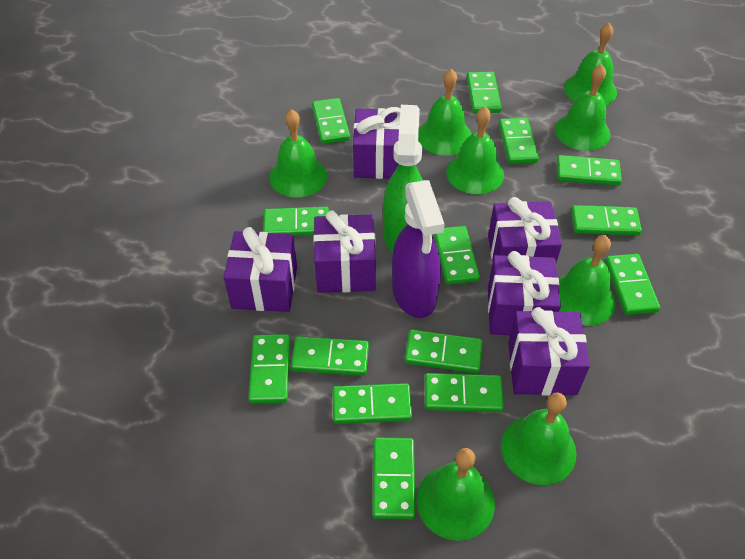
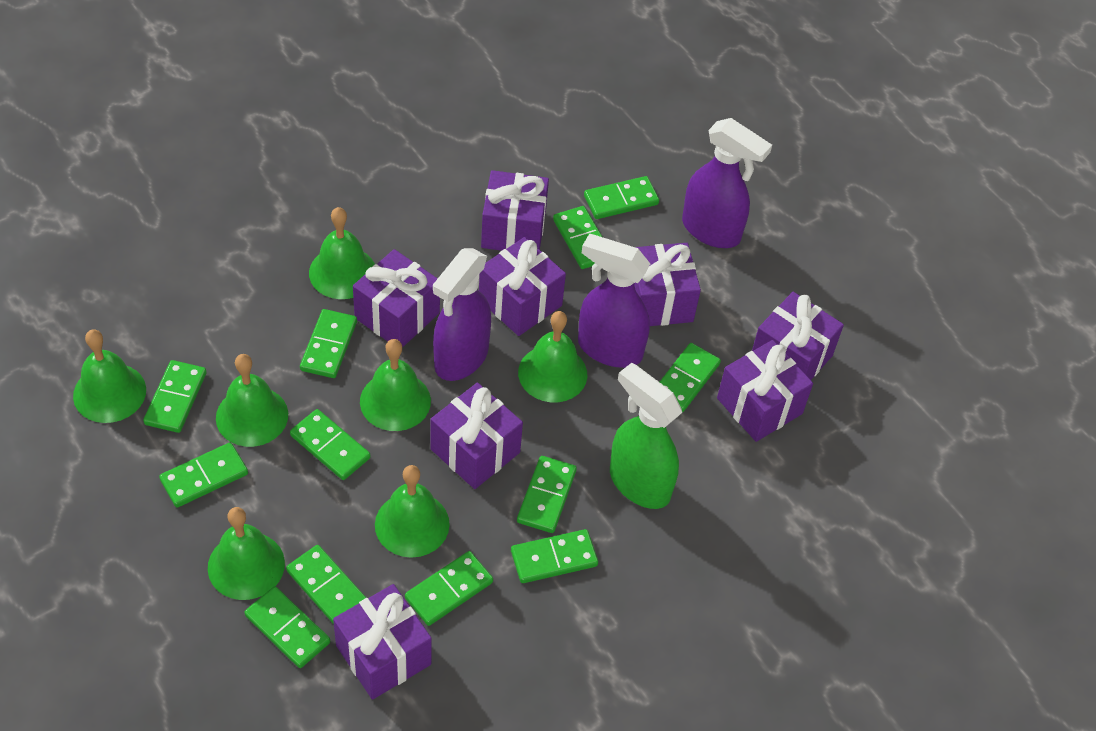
green bell: 8 -> 7
green domino: 14 -> 12
purple gift: 6 -> 8
purple spray bottle: 1 -> 3

